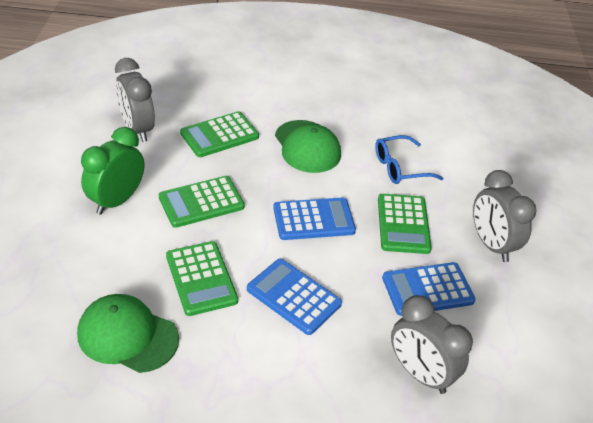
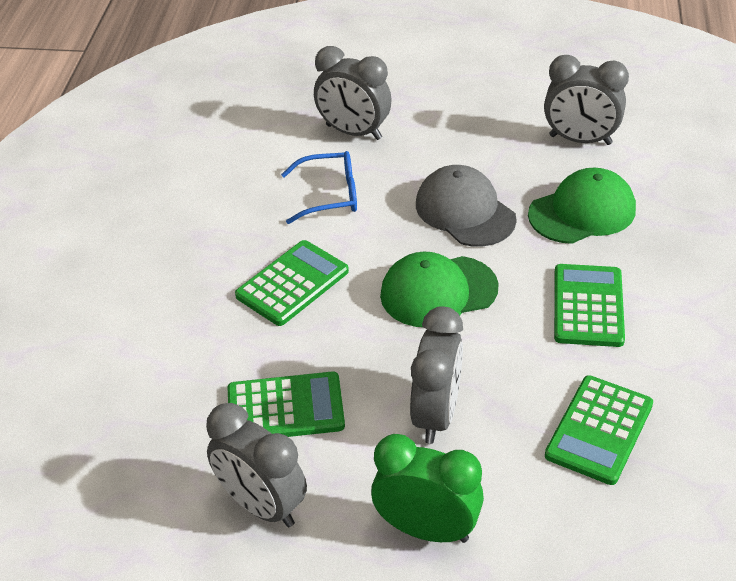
blue calculator: 3 -> 0
grey cap: 0 -> 1
grey clock: 3 -> 4

